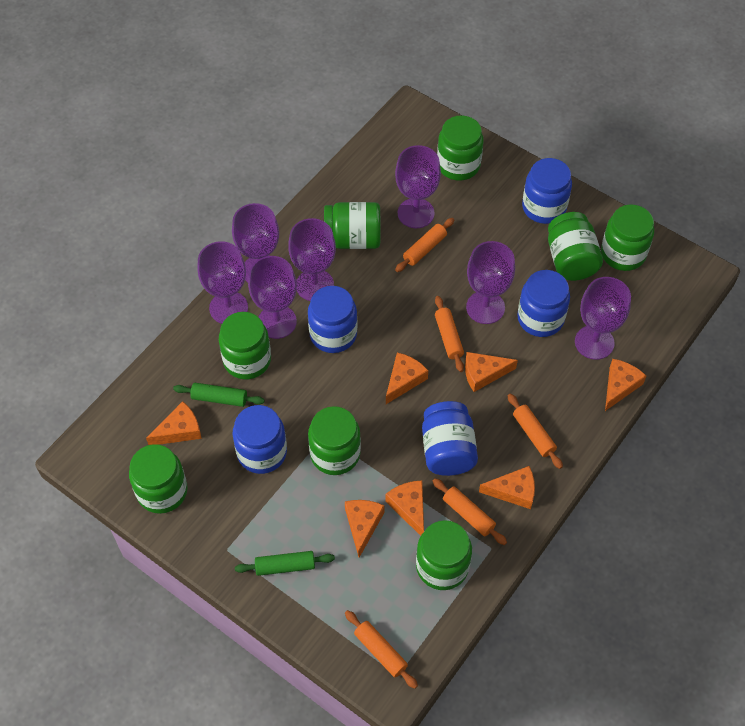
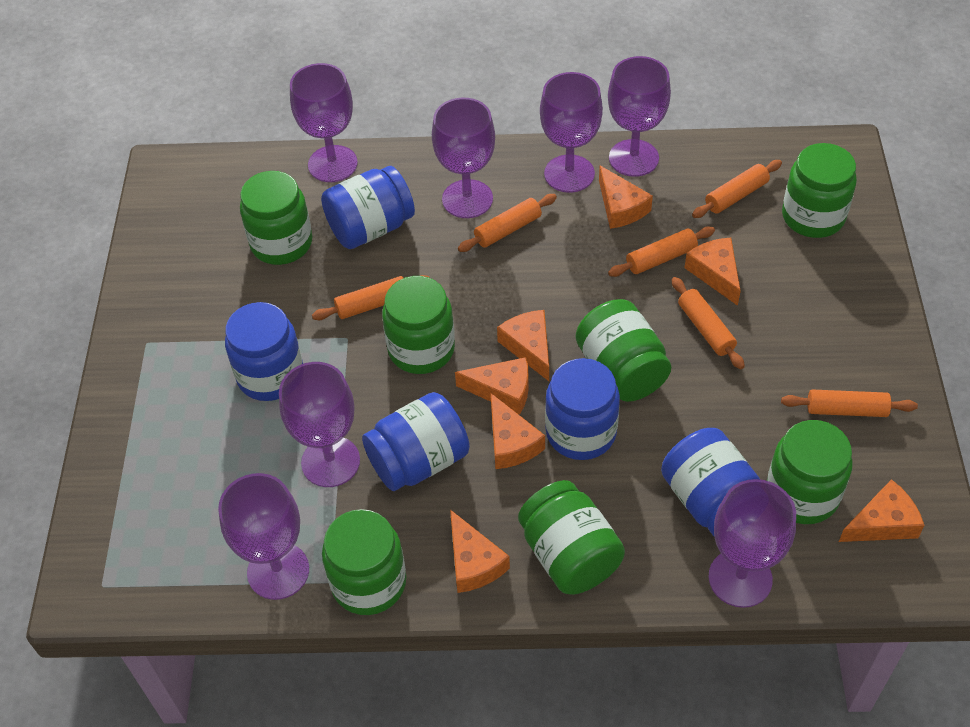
green jar: 8 -> 7
green rolling pin: 2 -> 0
orange rolling pin: 5 -> 6

